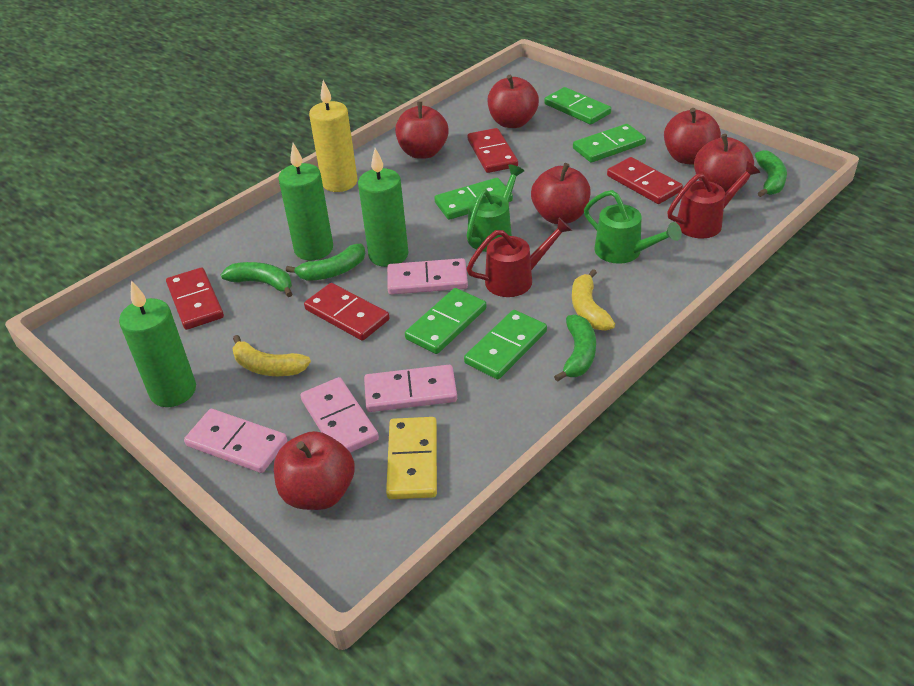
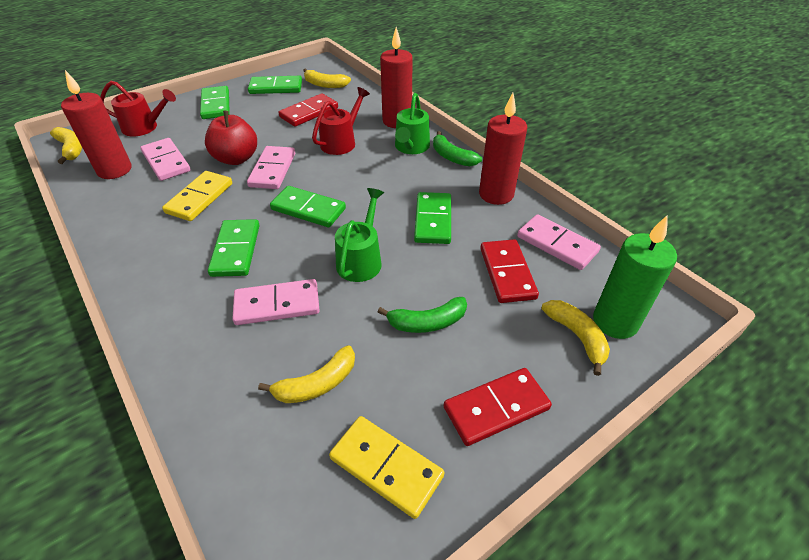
green banana: 4 -> 2
green candle: 3 -> 1
red apple: 6 -> 1
red candle: 0 -> 3
red domino: 4 -> 3
yellow banana: 2 -> 4
yellow candle: 1 -> 0
yellow domino: 1 -> 2

